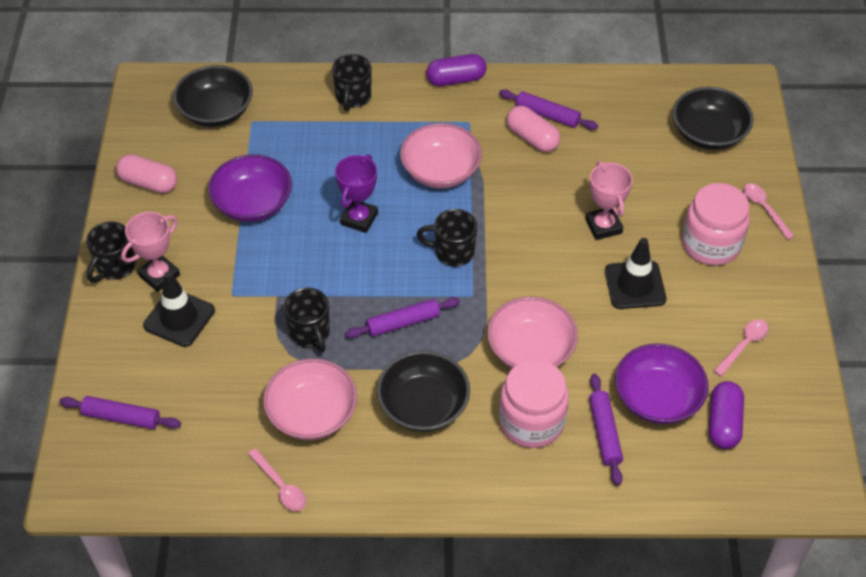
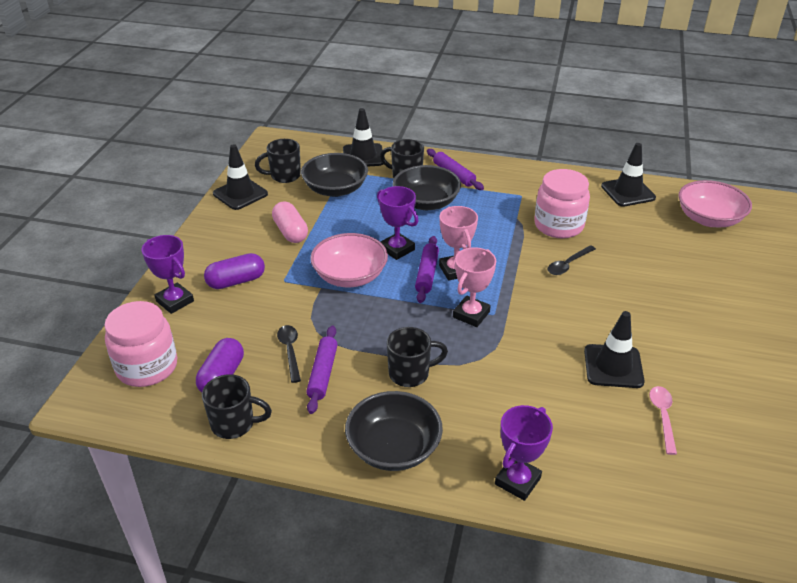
black spoon: 0 -> 2
black traffic cone: 2 -> 4
pink bowl: 3 -> 2
pink capsule: 2 -> 1
pink spoon: 3 -> 1
purple bowl: 2 -> 0
purple rolling pin: 4 -> 3
purple trophy: 1 -> 3

